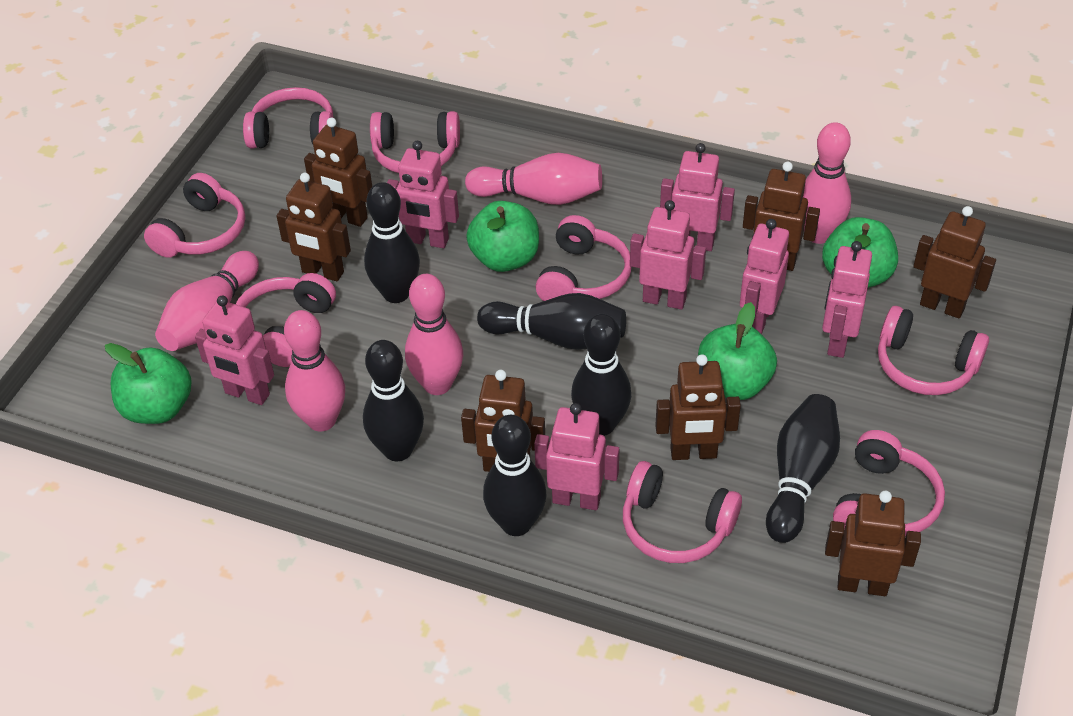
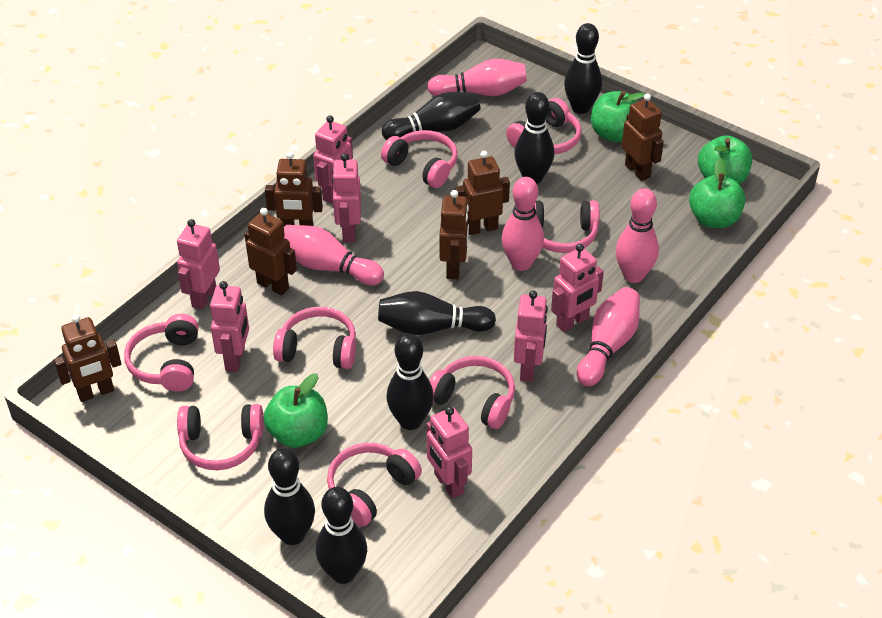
black bowling pin: 6 -> 7
brown robot: 7 -> 6

